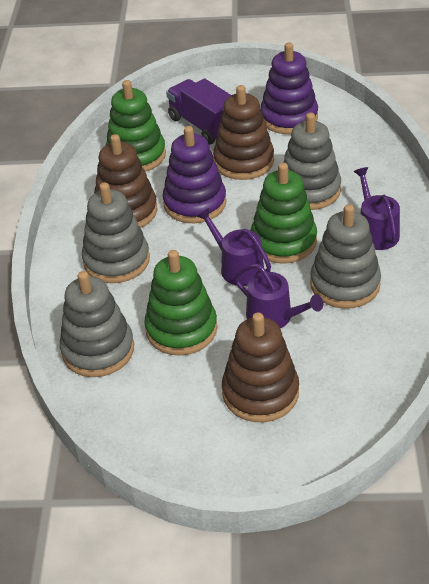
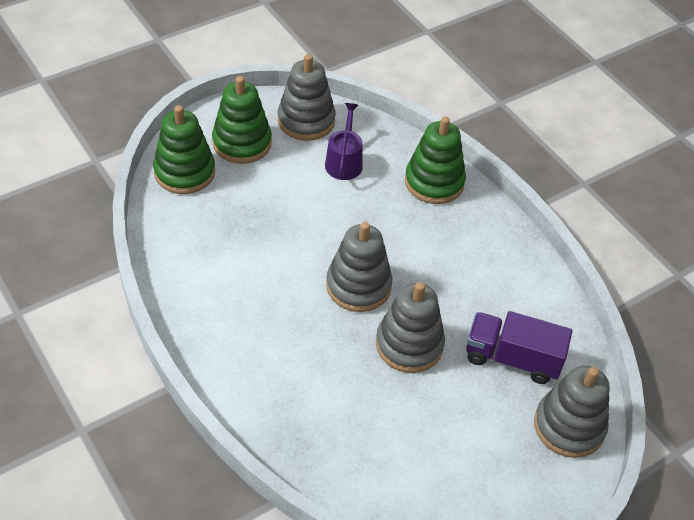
brown stacking toy: 3 -> 0
purple stacking toy: 2 -> 0
purple watering can: 3 -> 1

